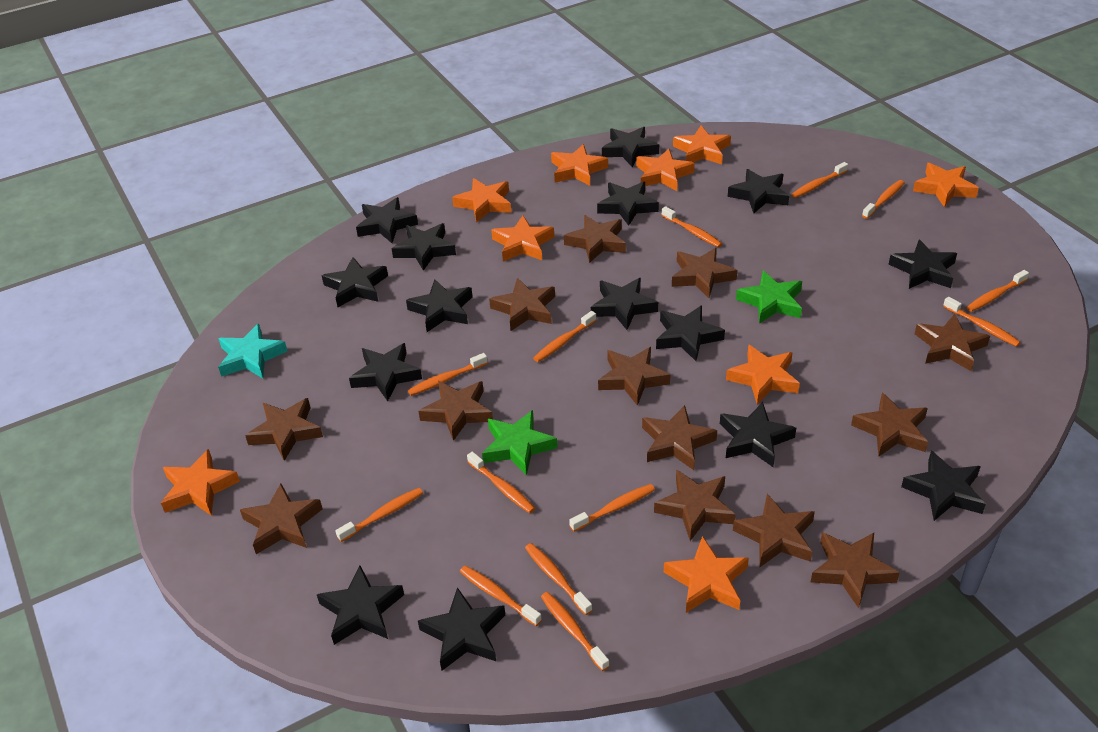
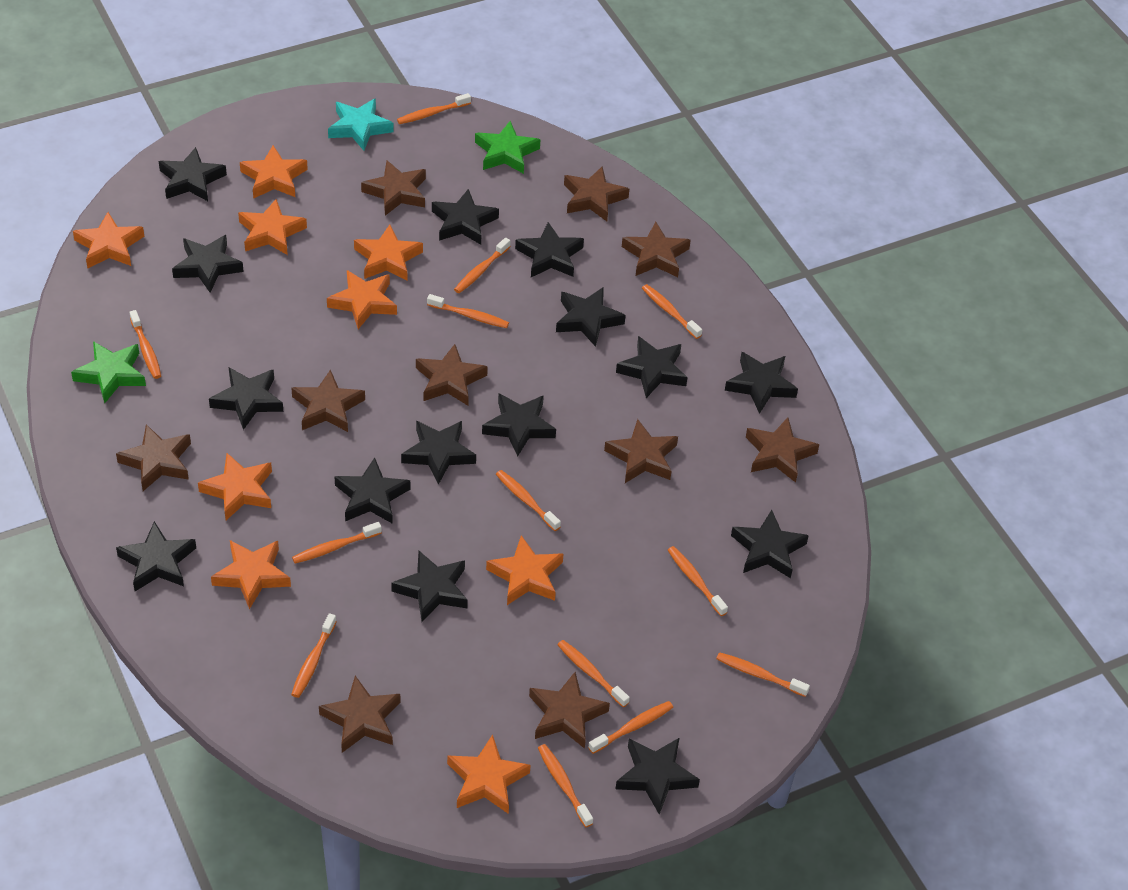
brown star: 13 -> 10

